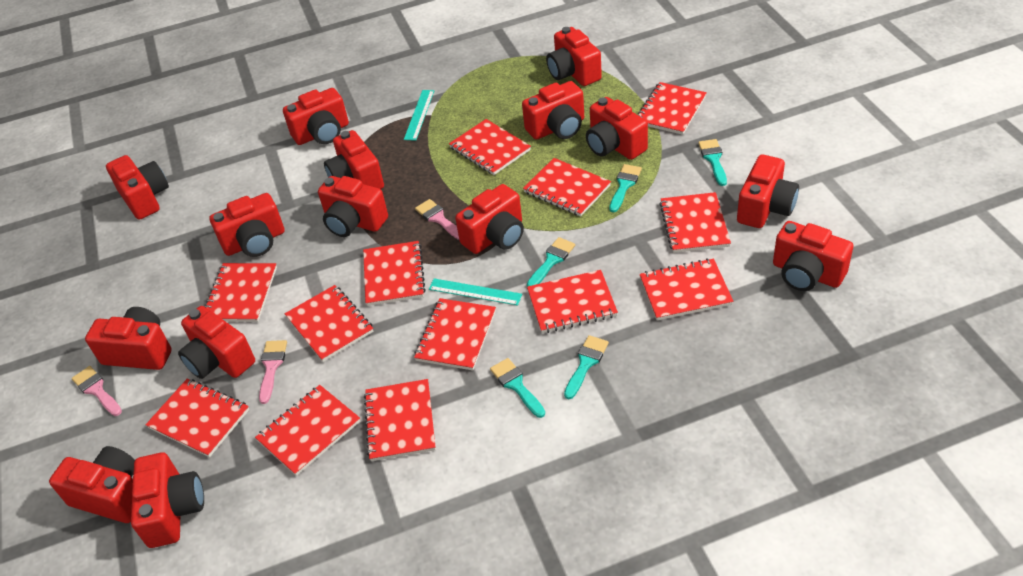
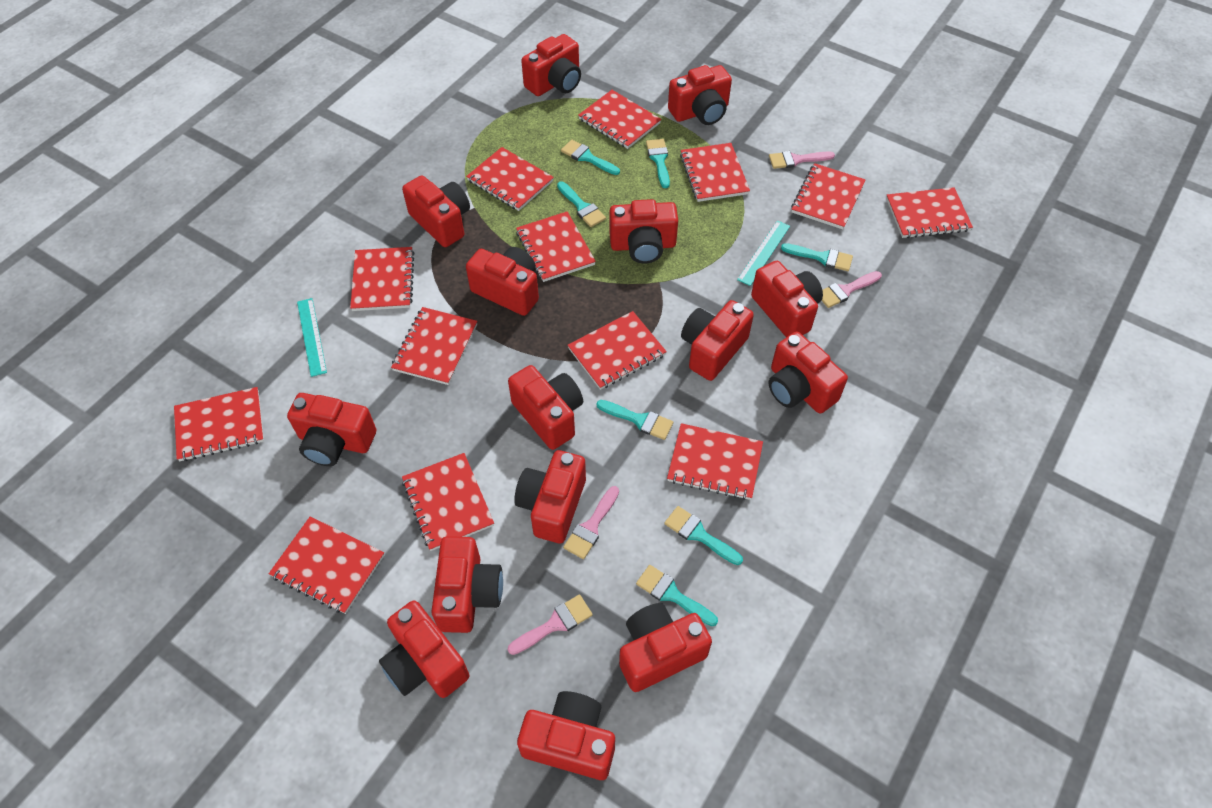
pink brush: 3 -> 4
turquoise brush: 5 -> 7

